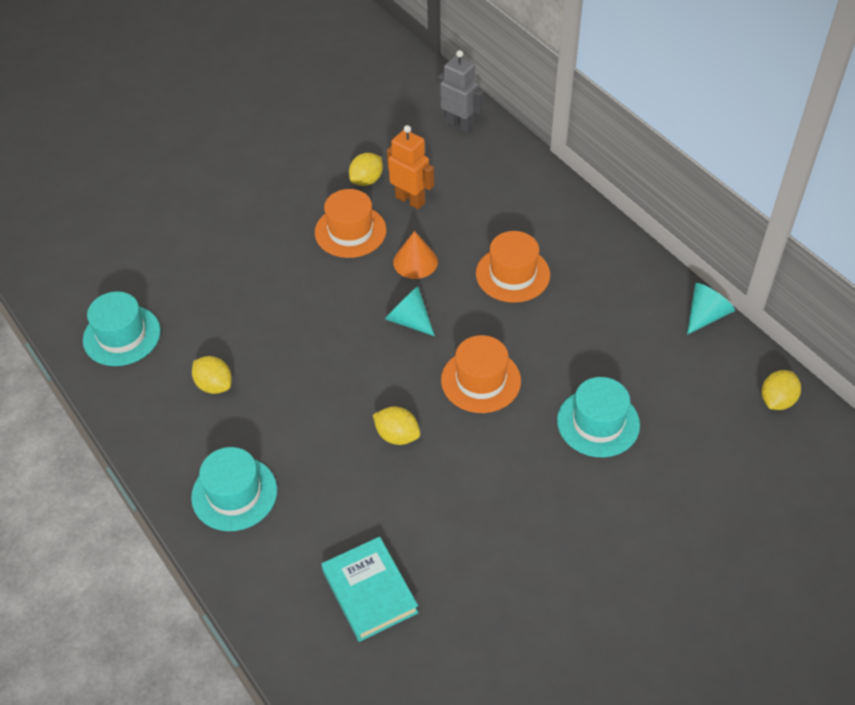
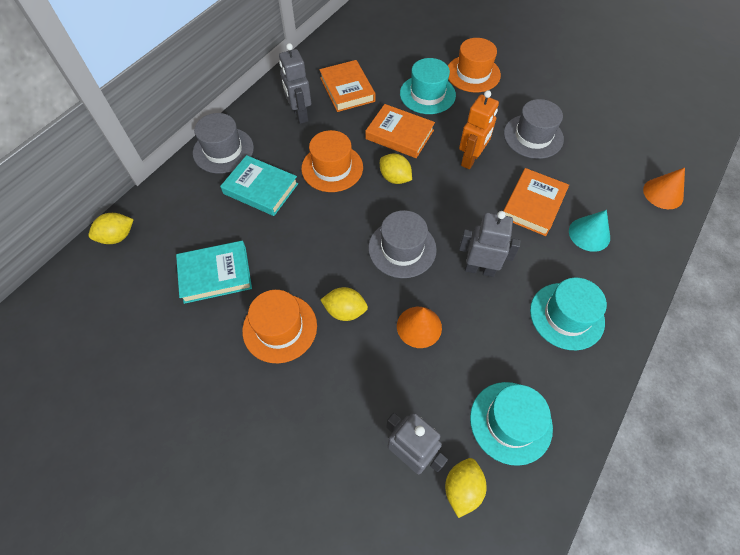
grey hat: 0 -> 3
grey robot: 1 -> 3
orange book: 0 -> 3
orange cone: 1 -> 2
turquoise book: 1 -> 2
turquoise cone: 2 -> 1

